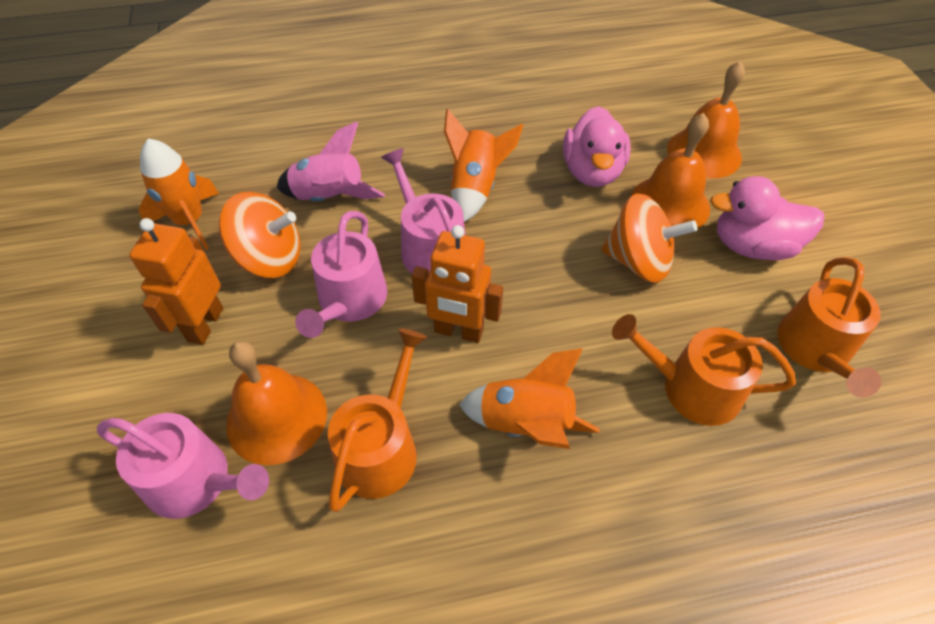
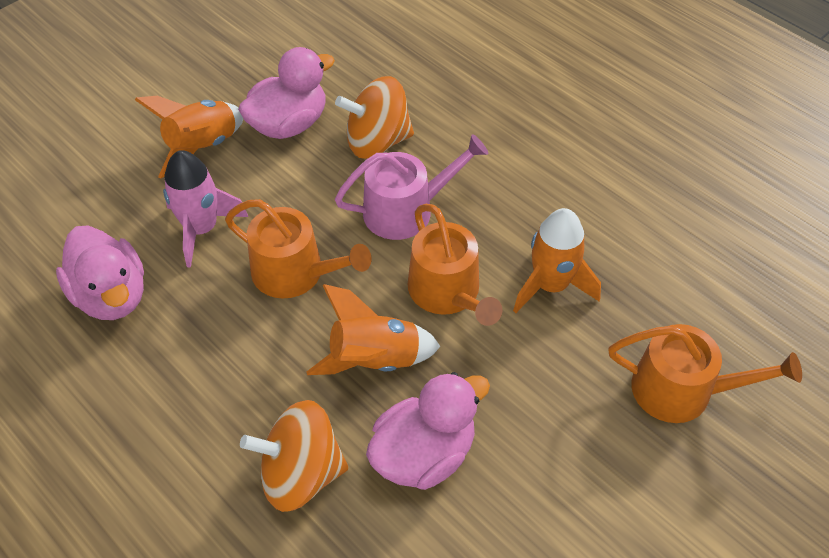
orange bell: 3 -> 0
orange robot: 2 -> 0
pink duck: 2 -> 3
pink watering can: 3 -> 1

